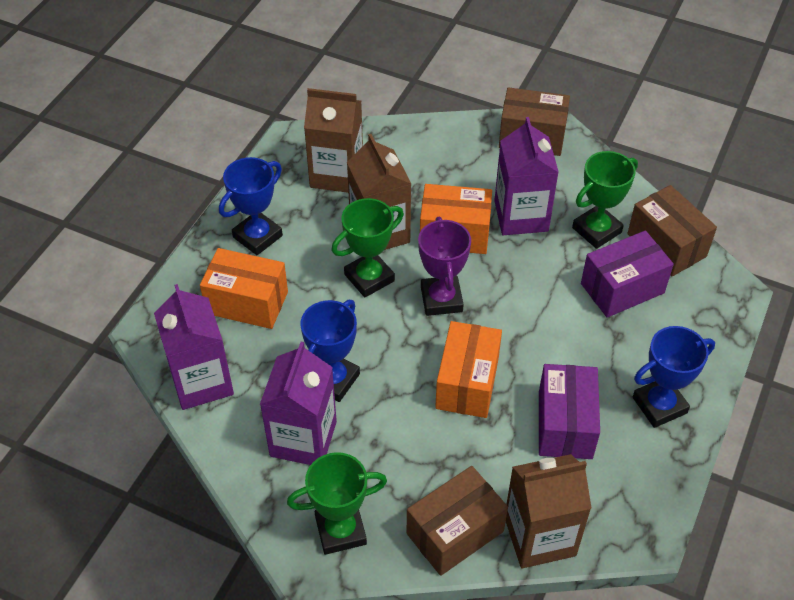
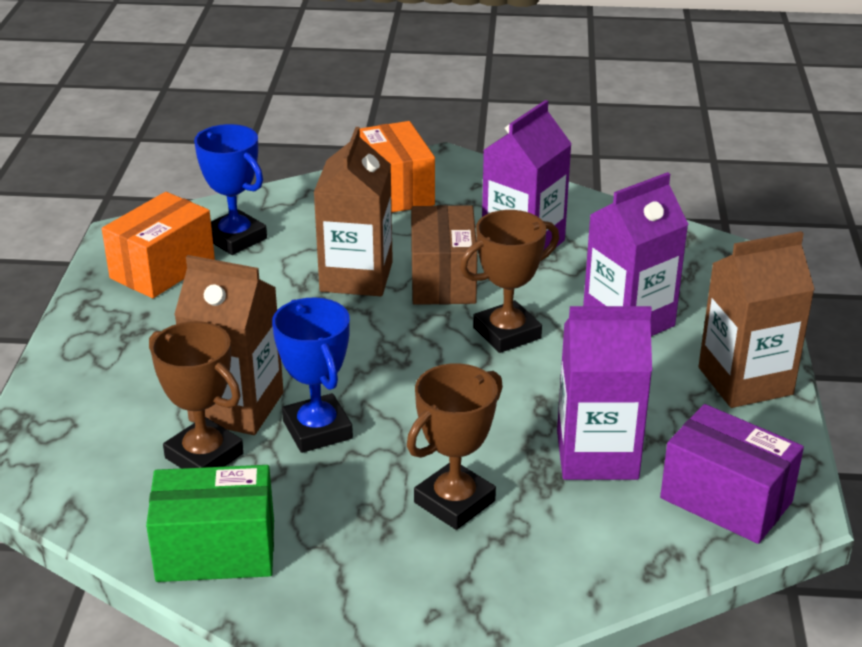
blue trophy: 3 -> 2
brown box: 3 -> 1
brown trophy: 0 -> 3
green box: 0 -> 1
green trophy: 3 -> 0
orange box: 3 -> 2
purple box: 2 -> 1
purple trophy: 1 -> 0

